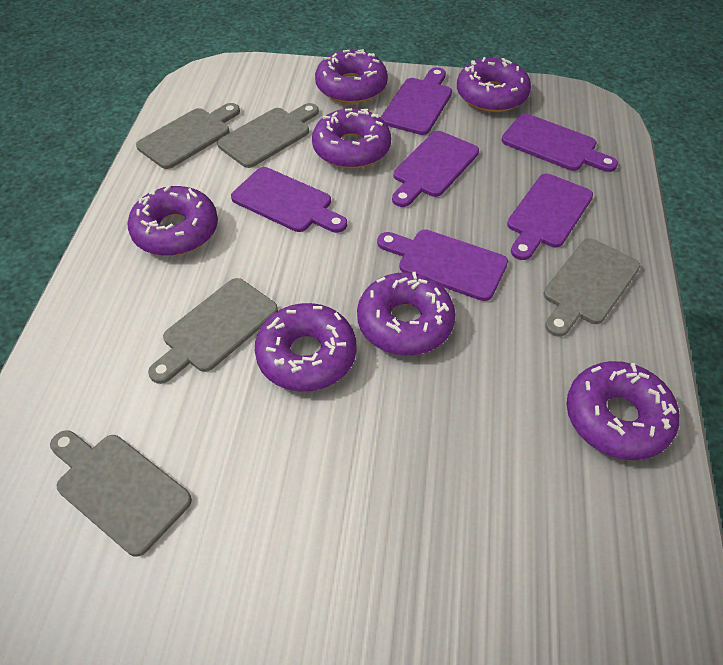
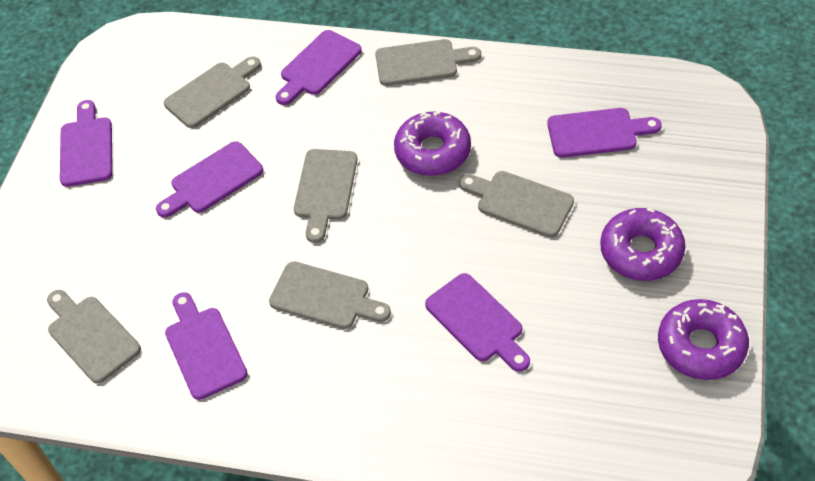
grey cutting board: 5 -> 6
purple donut: 7 -> 3

